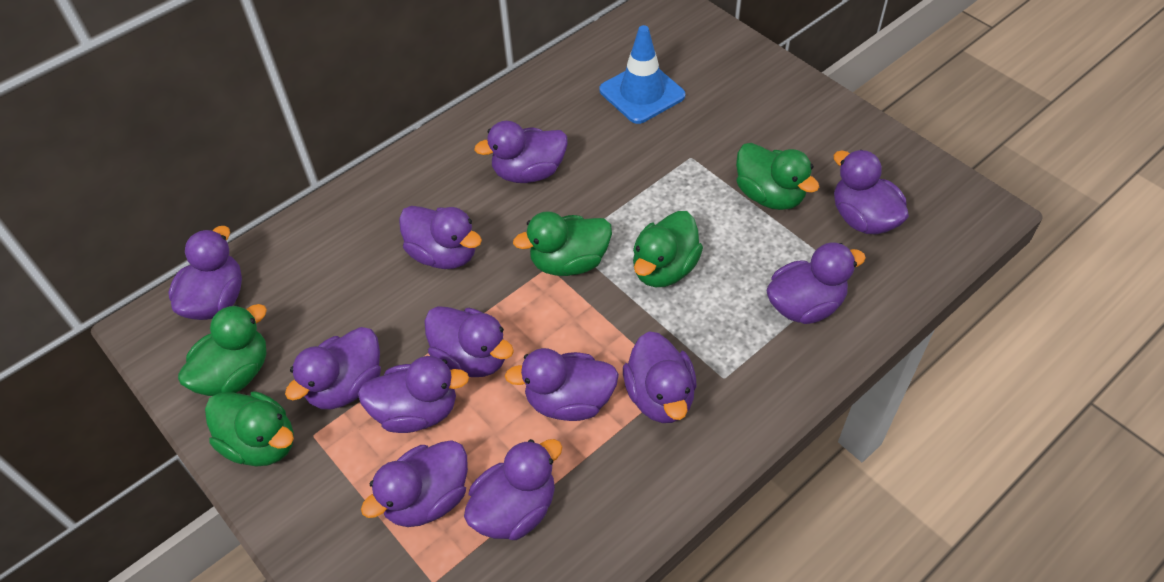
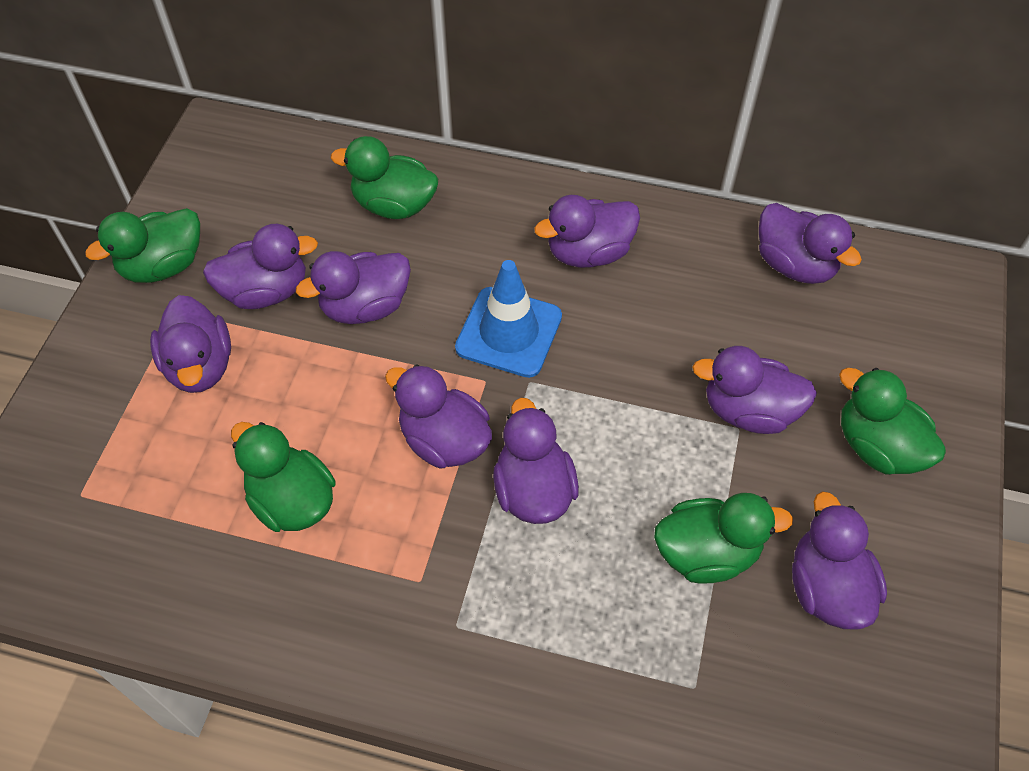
purple duck: 12 -> 9

